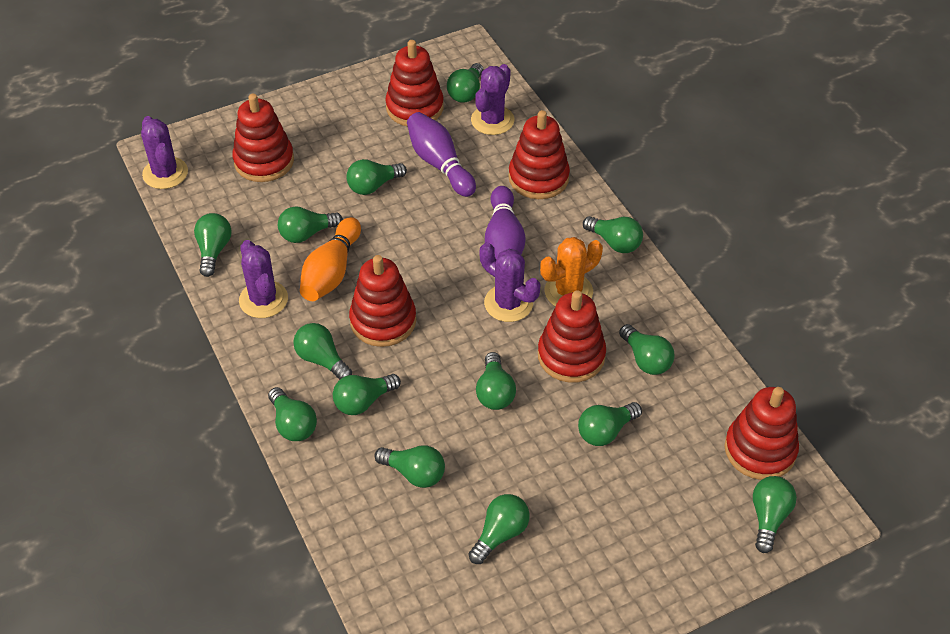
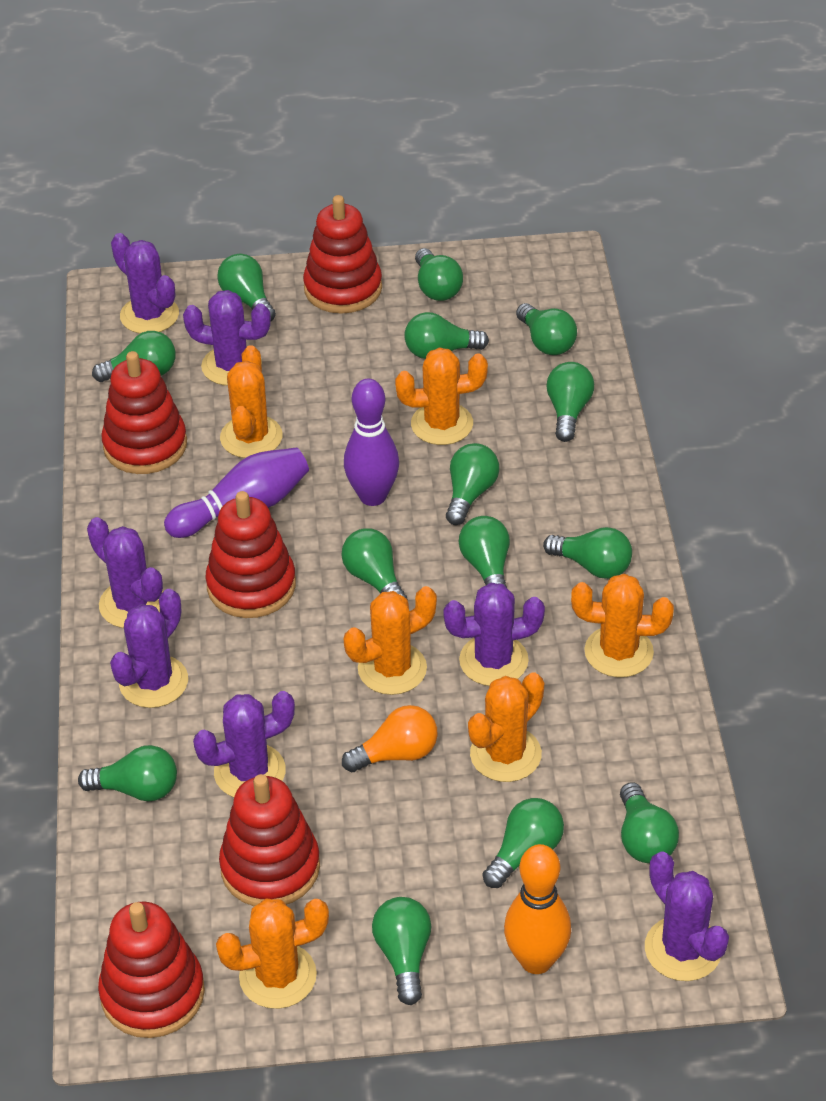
orange cactus: 1 -> 6
orange light bulb: 0 -> 1
purple cactus: 4 -> 7
red stacking toy: 6 -> 5

